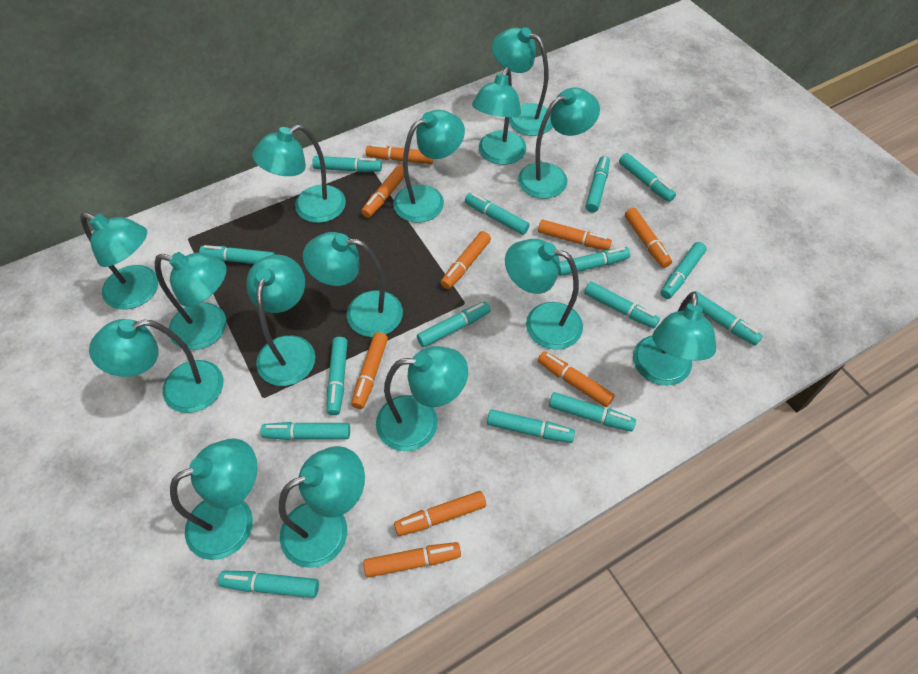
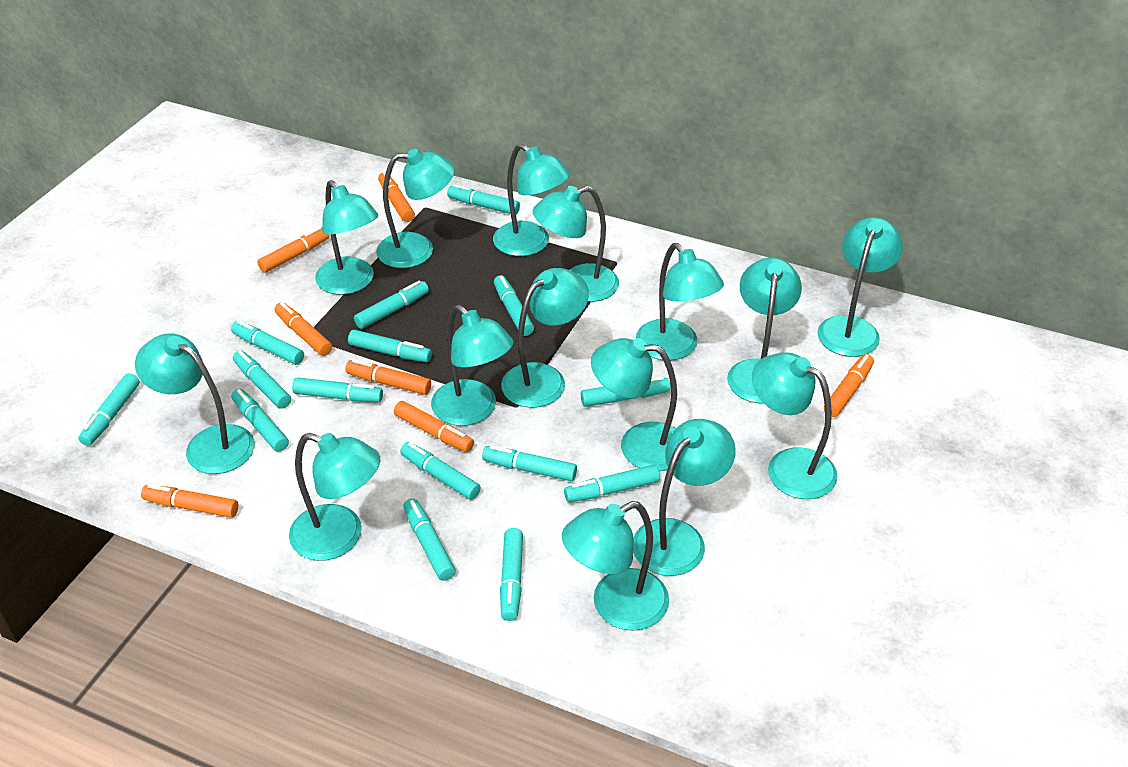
orange marker: 9 -> 7

